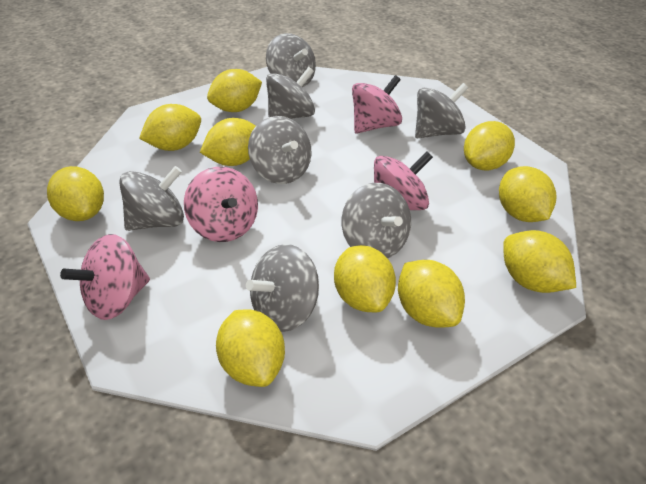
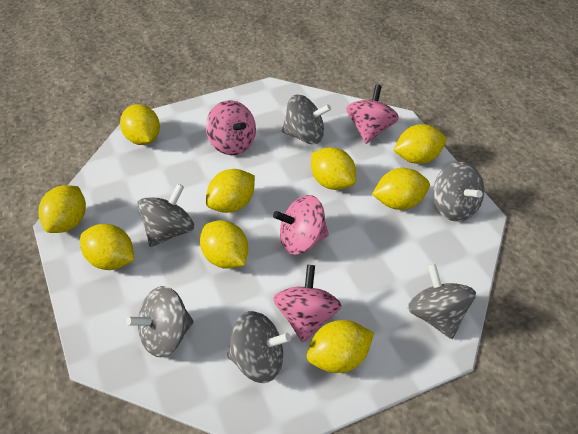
grey spinning top: 7 -> 6
yellow lemon: 10 -> 9

